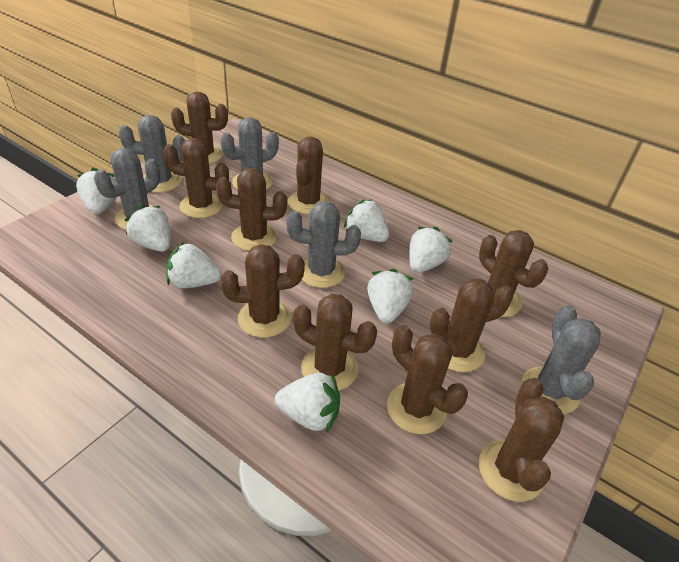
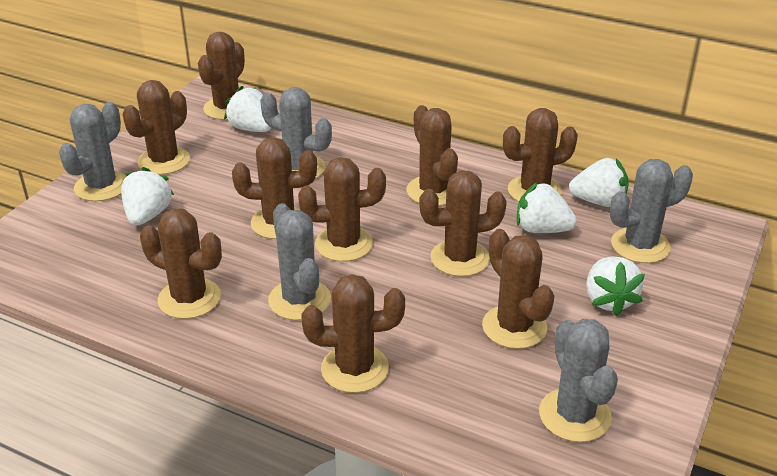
white strawberry: 7 -> 5

